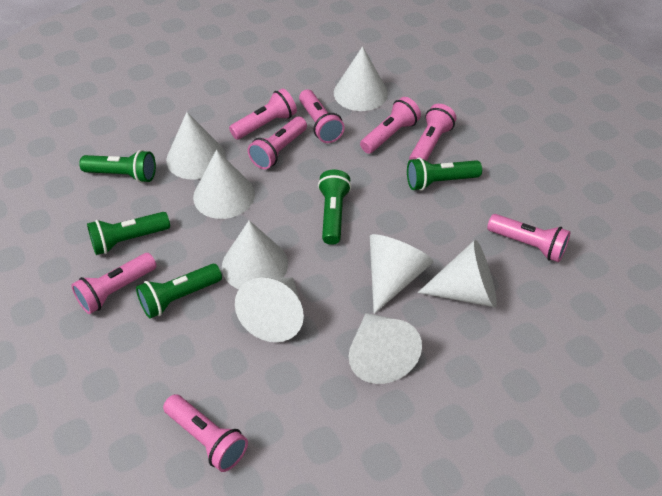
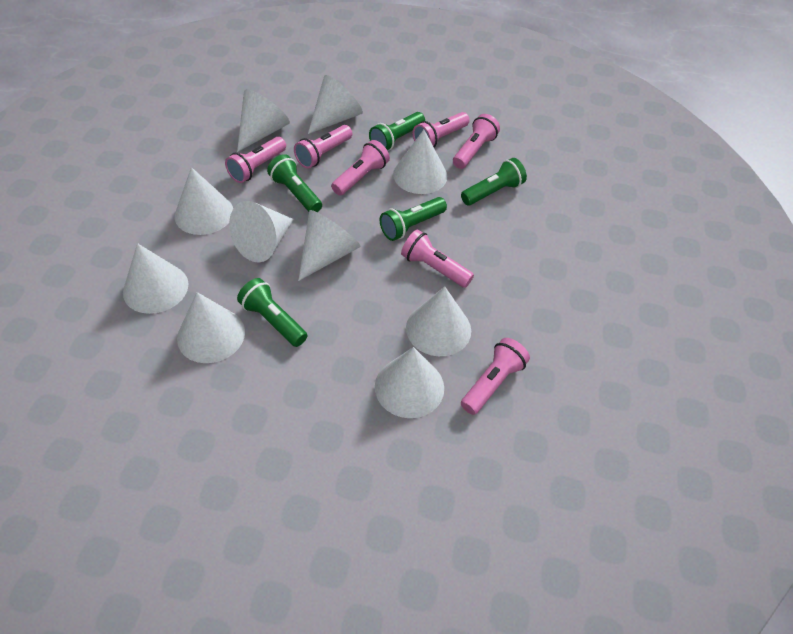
pink flashlight: 8 -> 7
white cone: 8 -> 10

